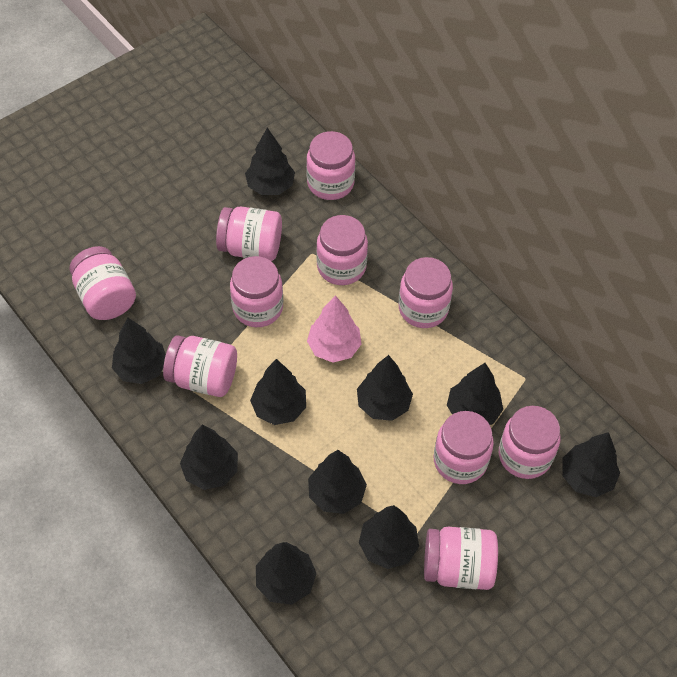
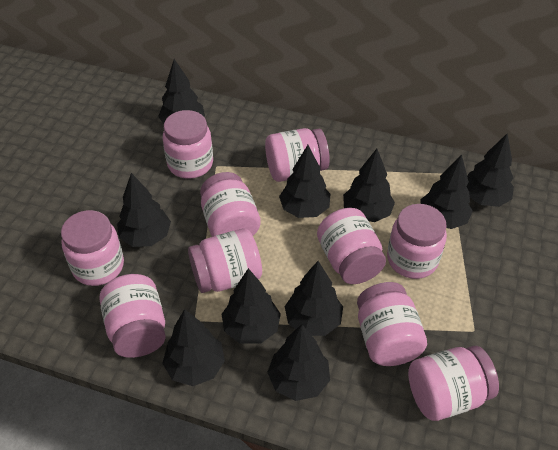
pink tree: 1 -> 0

